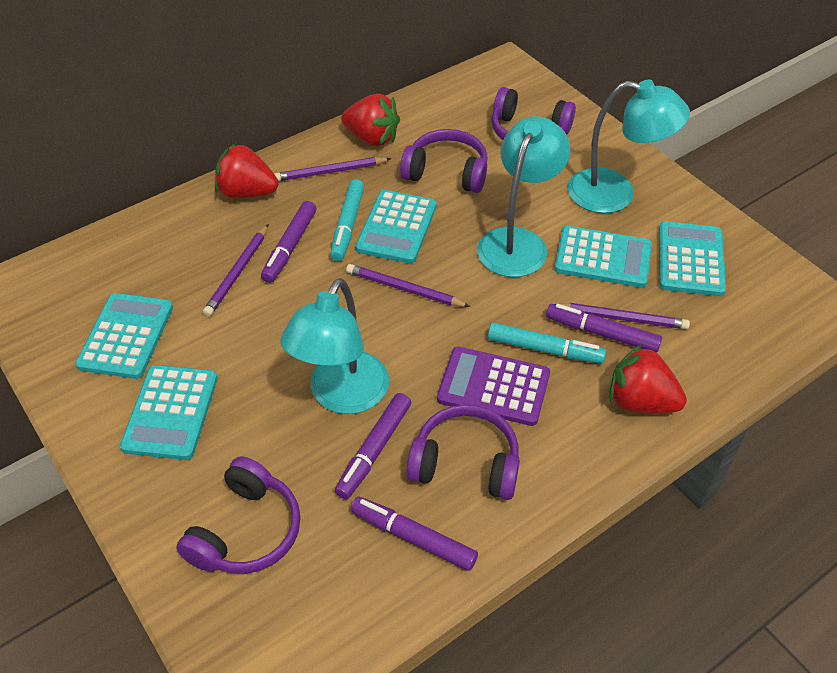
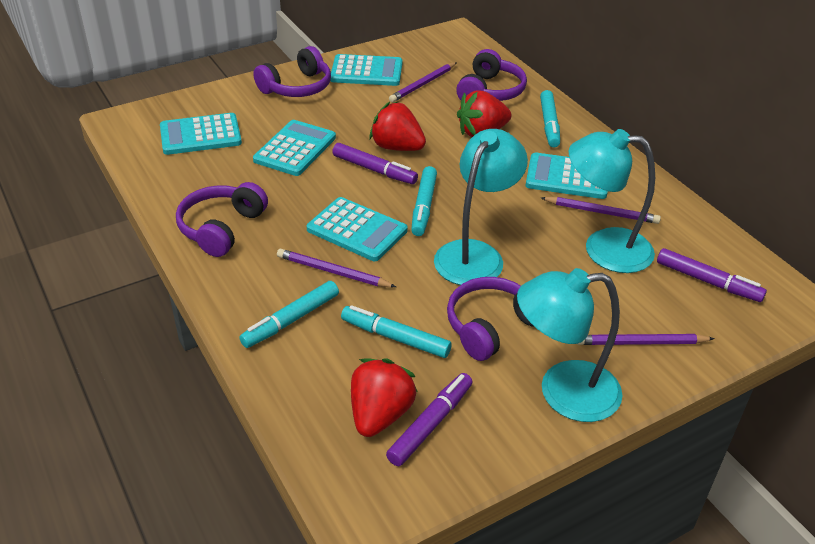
purple calculator: 1 -> 0
purple marker: 4 -> 3
turquoise marker: 2 -> 4

